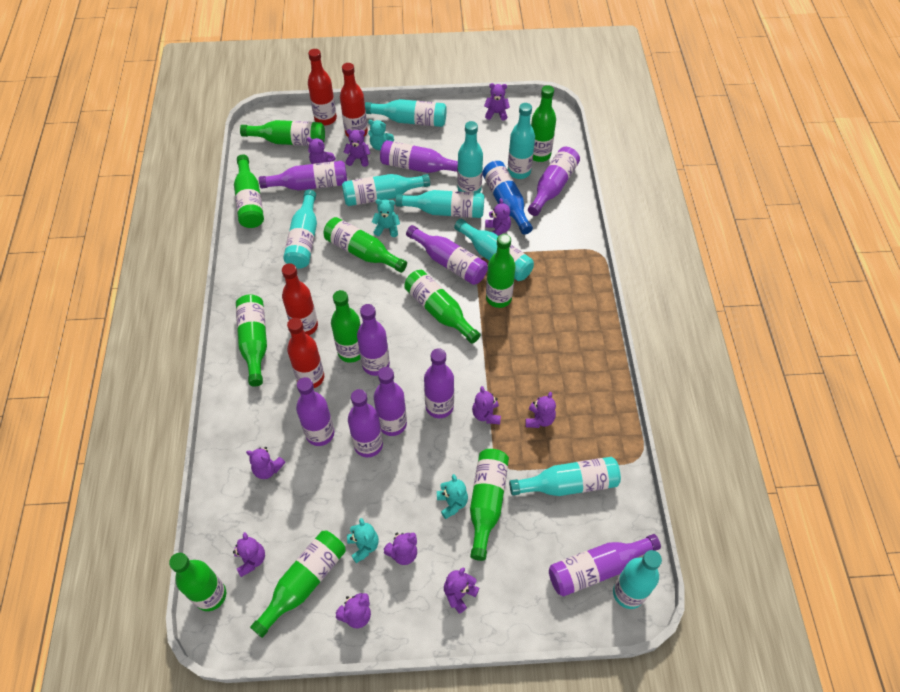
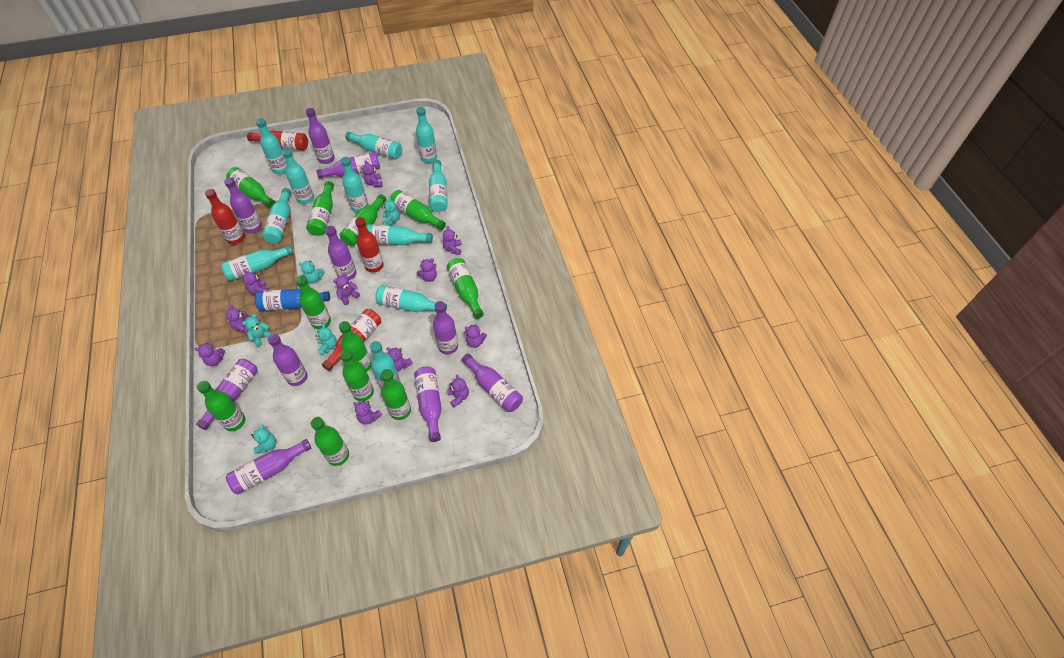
turquoise bottle: 9 -> 11
turquoise teddy bear: 4 -> 5

